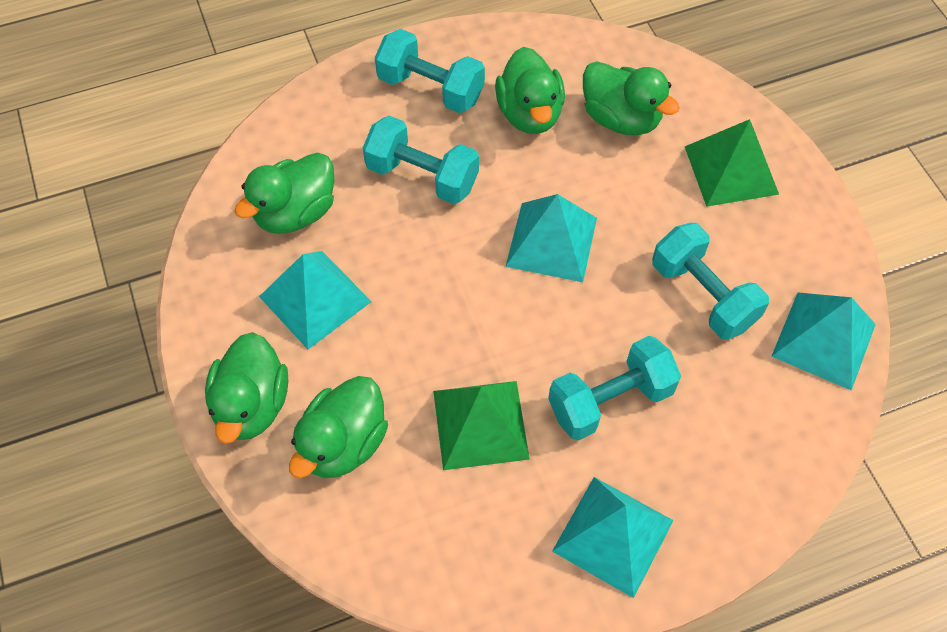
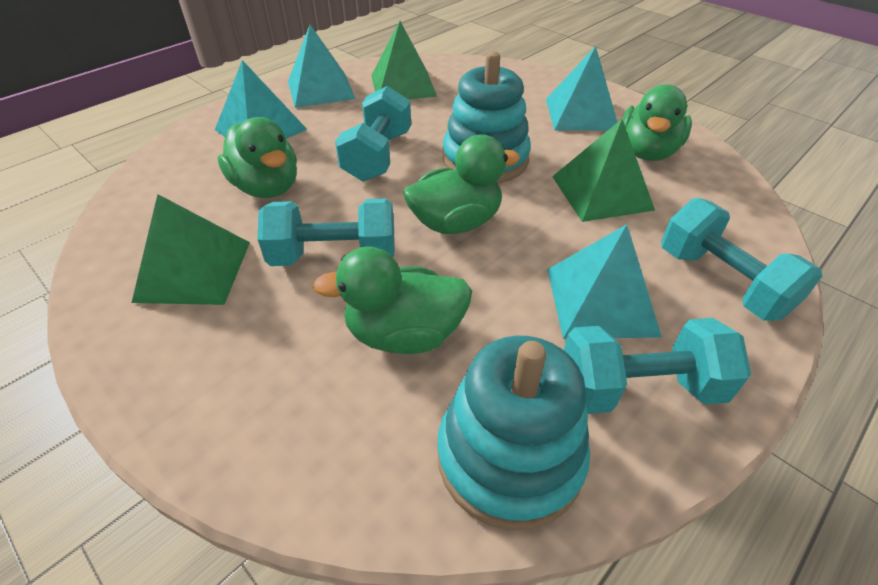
green duck: 5 -> 4
green pyramid: 2 -> 3
turquoise stacking toy: 0 -> 2

